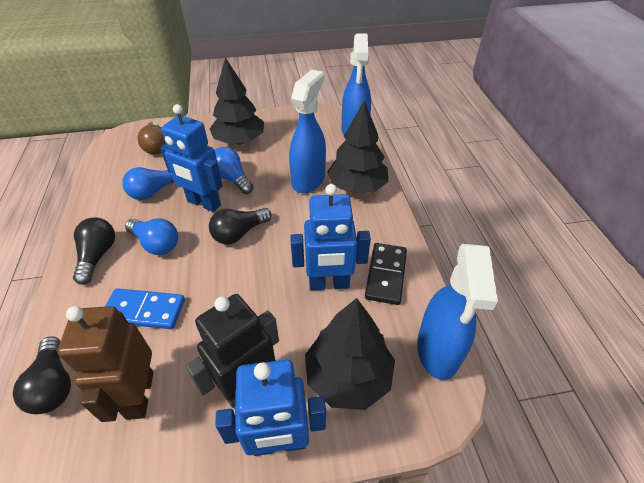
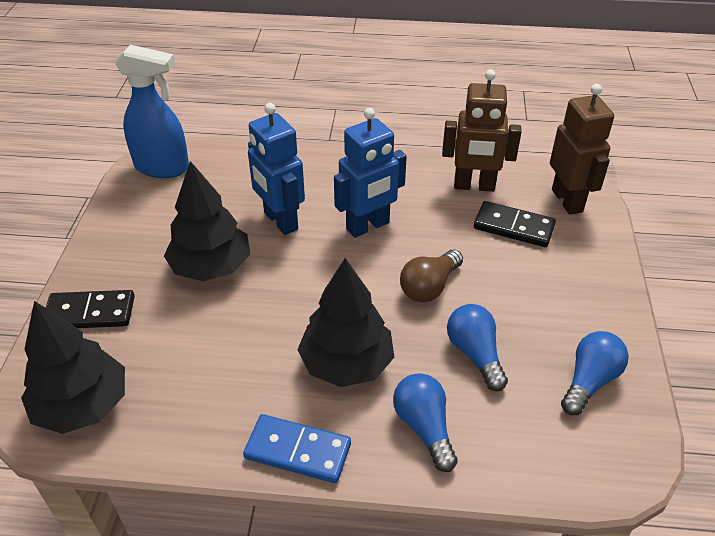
black domino: 1 -> 2
black light bulb: 3 -> 0
black robot: 1 -> 0
blue robot: 3 -> 2
blue spray bottle: 3 -> 1
brown robot: 1 -> 2

